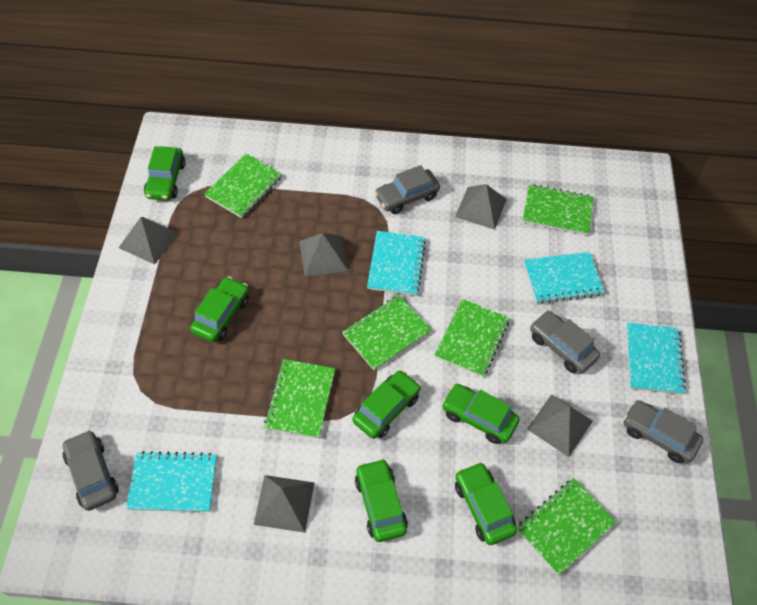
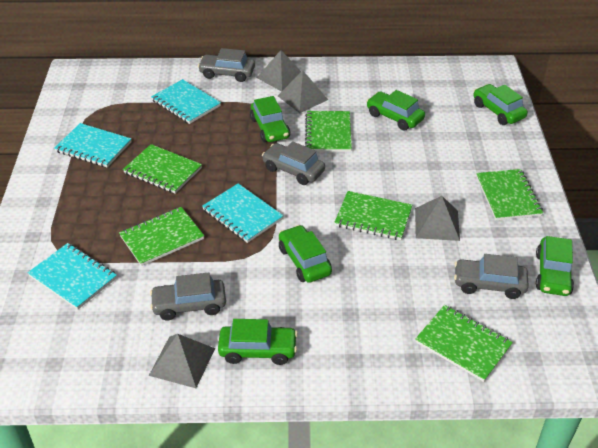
grey pyramid: 5 -> 4

